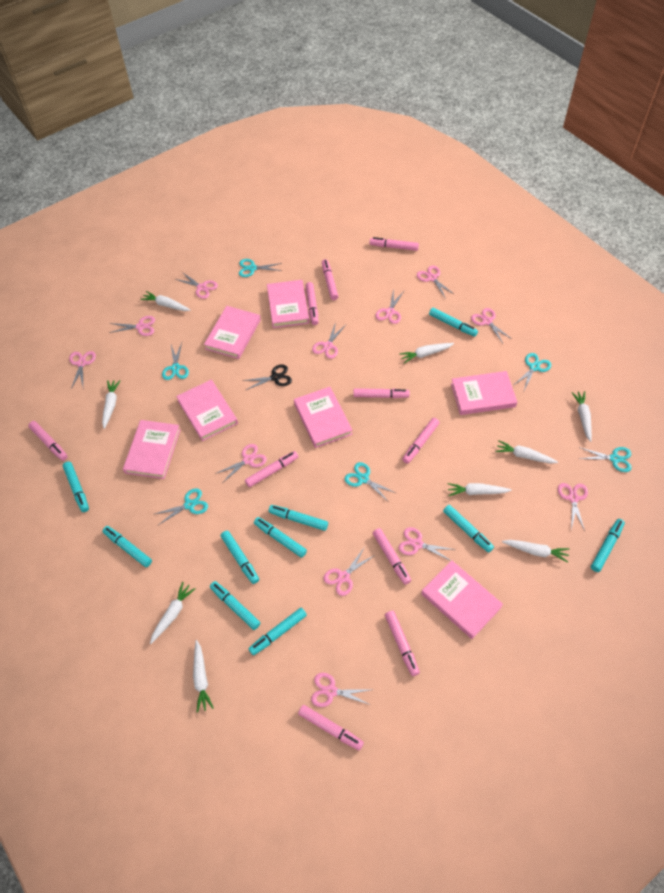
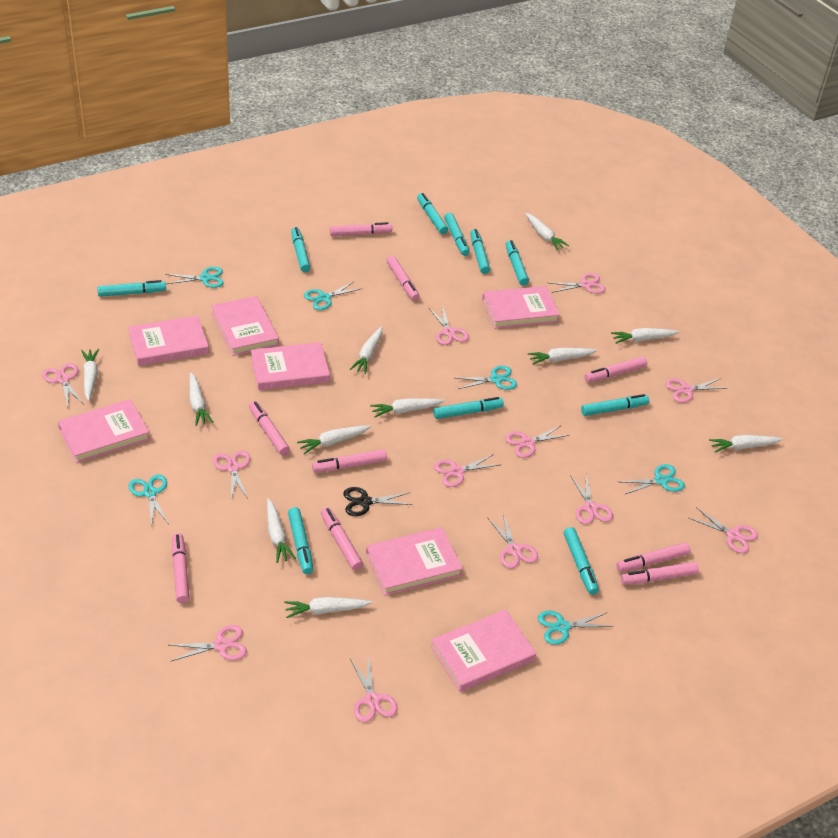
pink marker: 10 -> 9
white carrot: 9 -> 11

